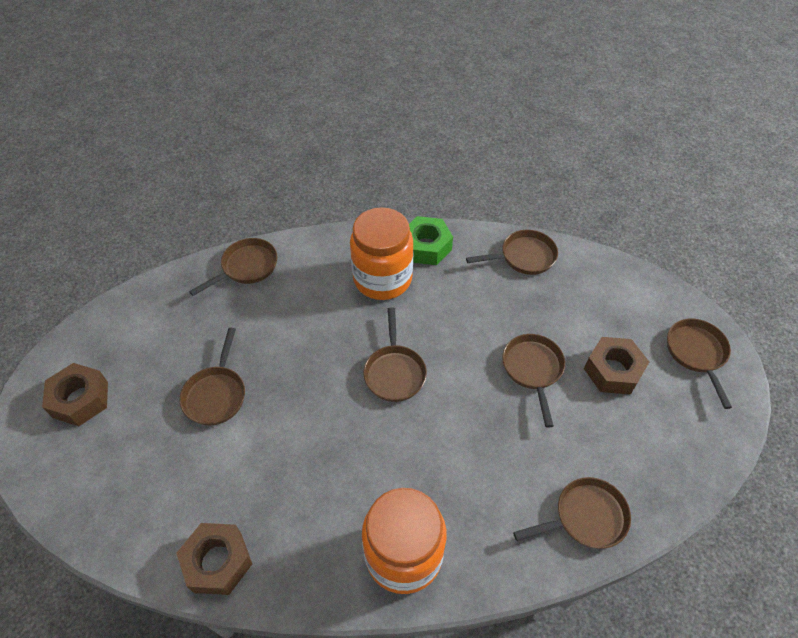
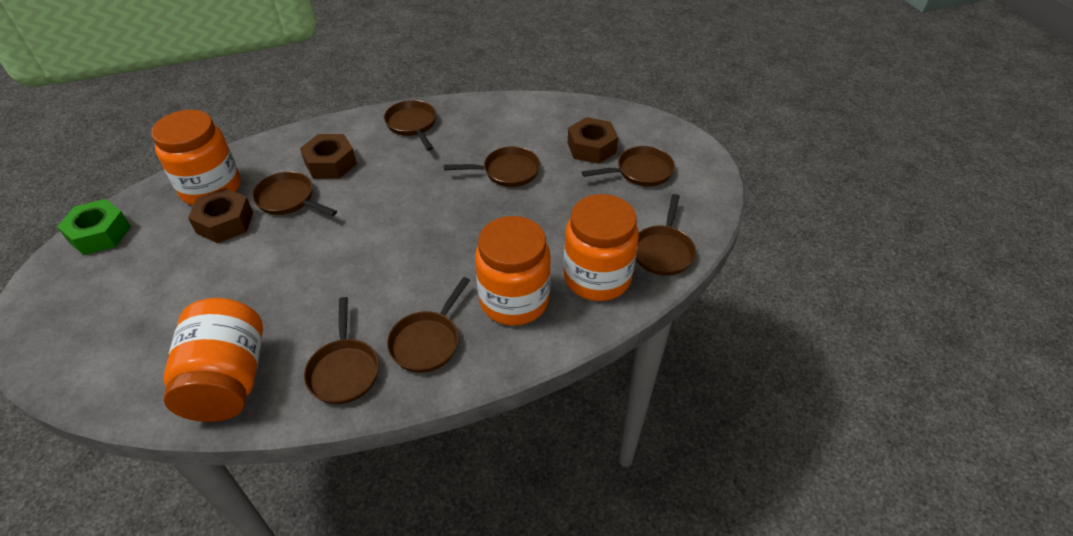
orange jar: 2 -> 4

